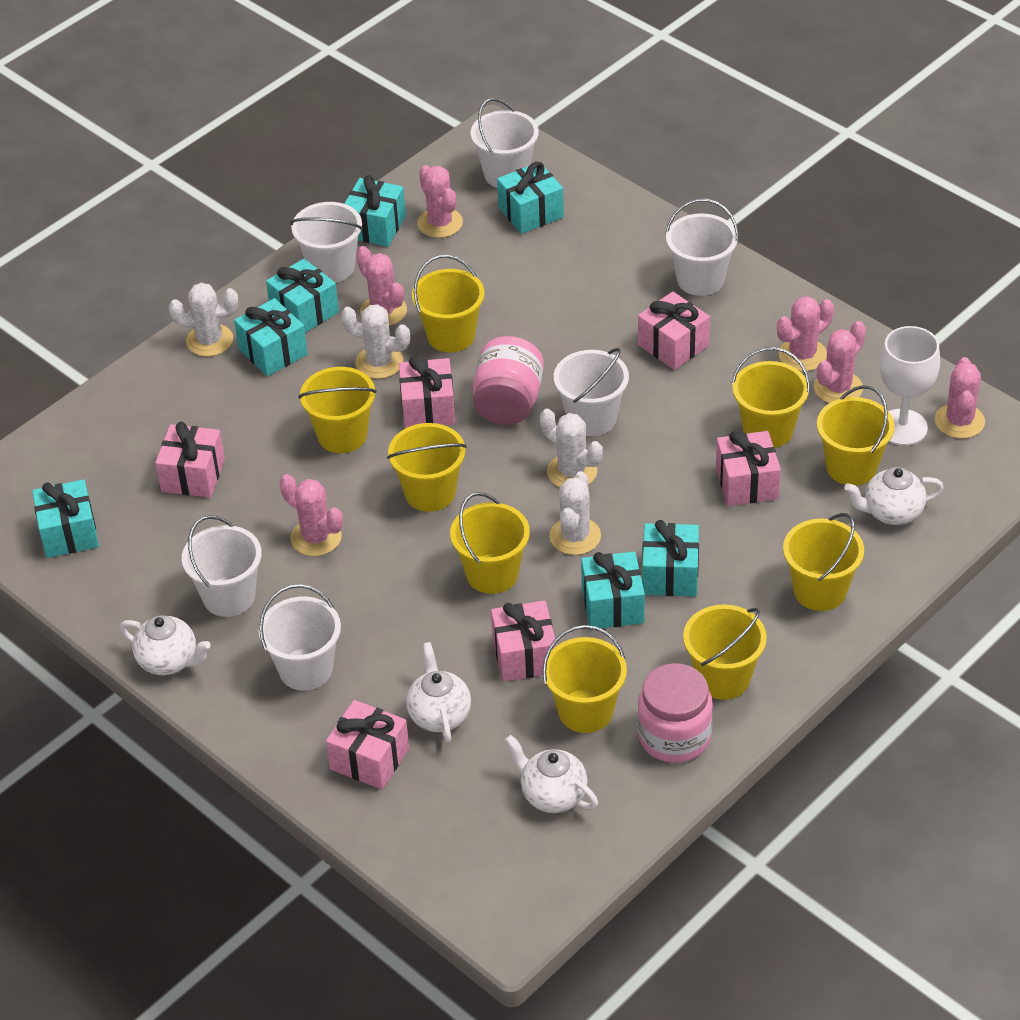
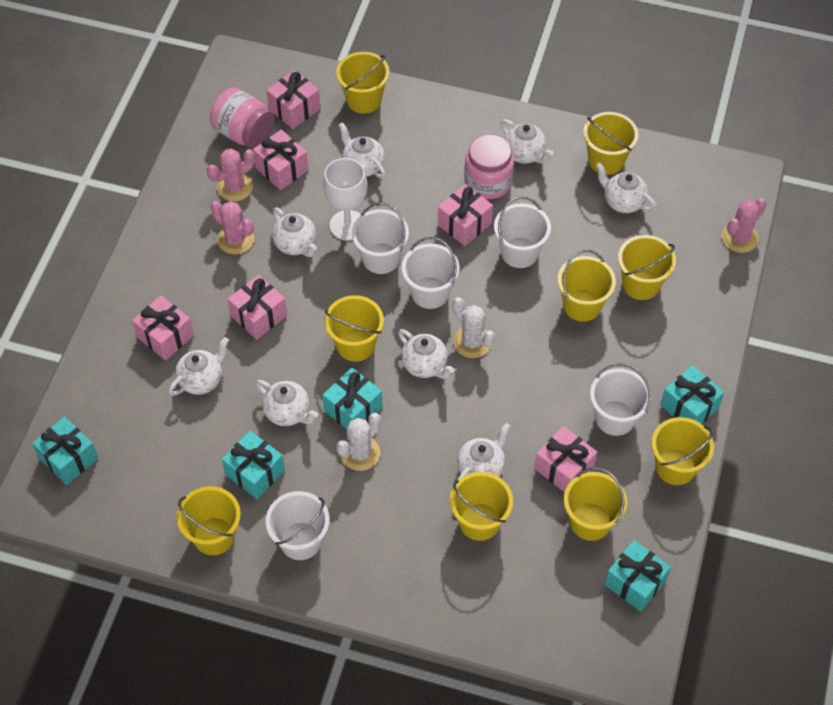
pink cactus: 6 -> 3
turquoise gift: 7 -> 5
white bucket: 6 -> 5
white cactus: 4 -> 2
white teapot: 4 -> 8

